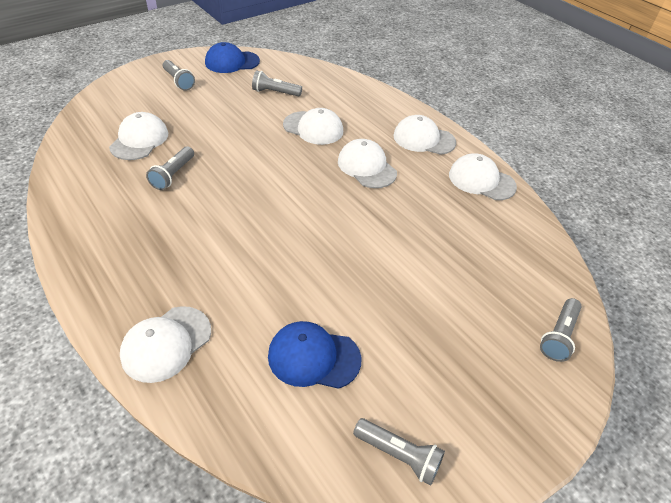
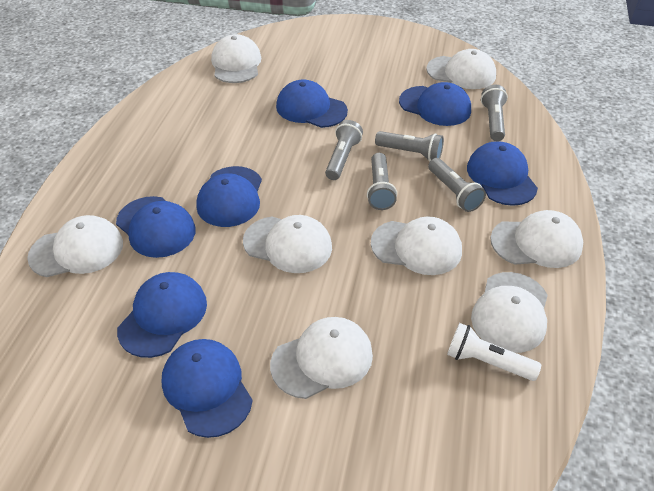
blue cap: 2 -> 7
white cap: 6 -> 8
white flashlight: 0 -> 1

